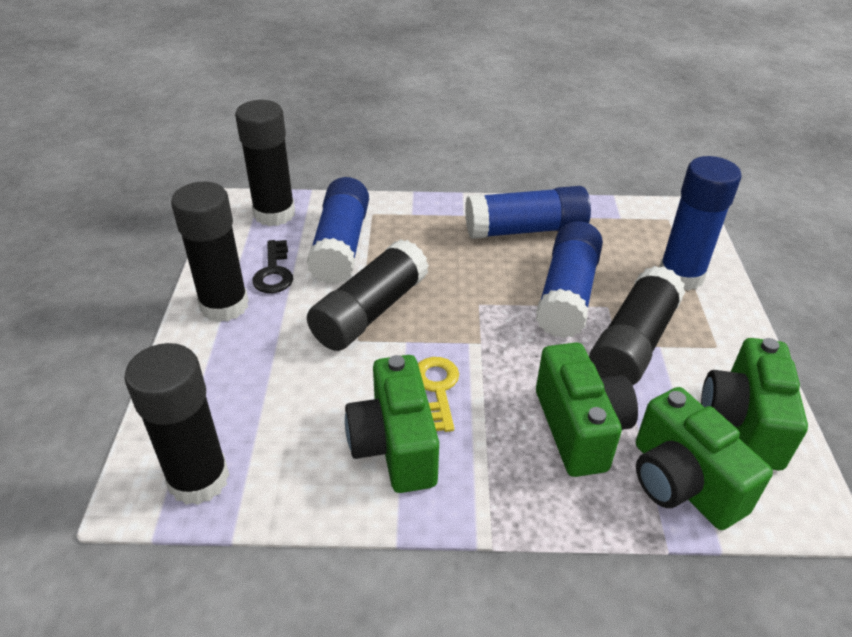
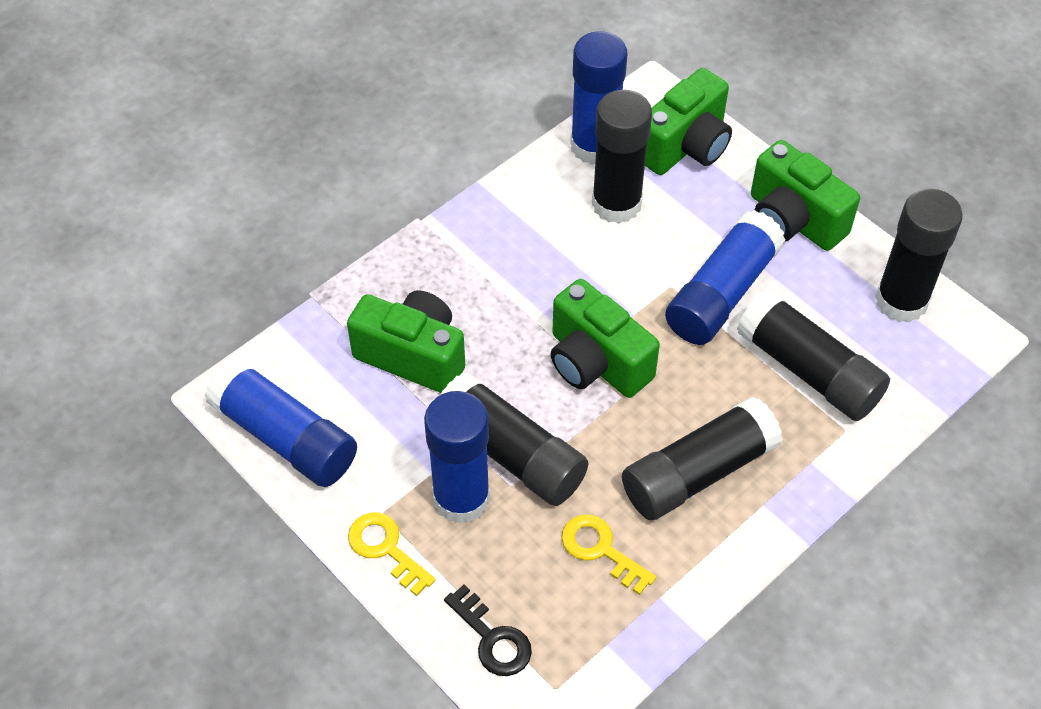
yellow key: 1 -> 2

